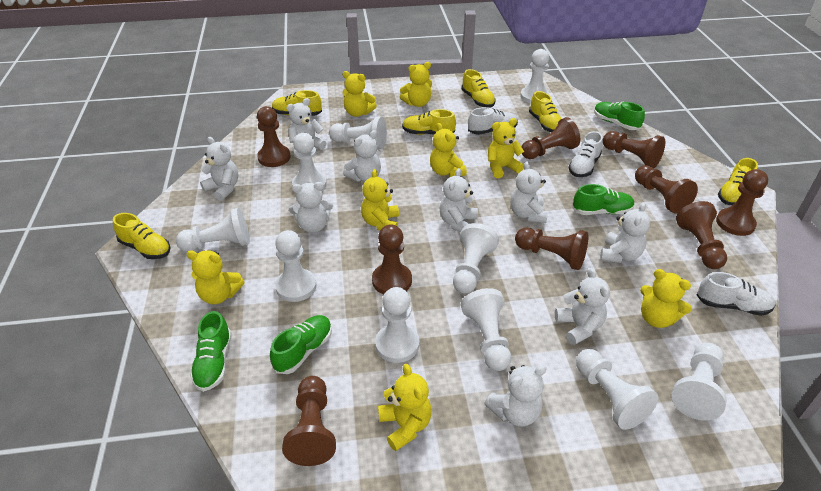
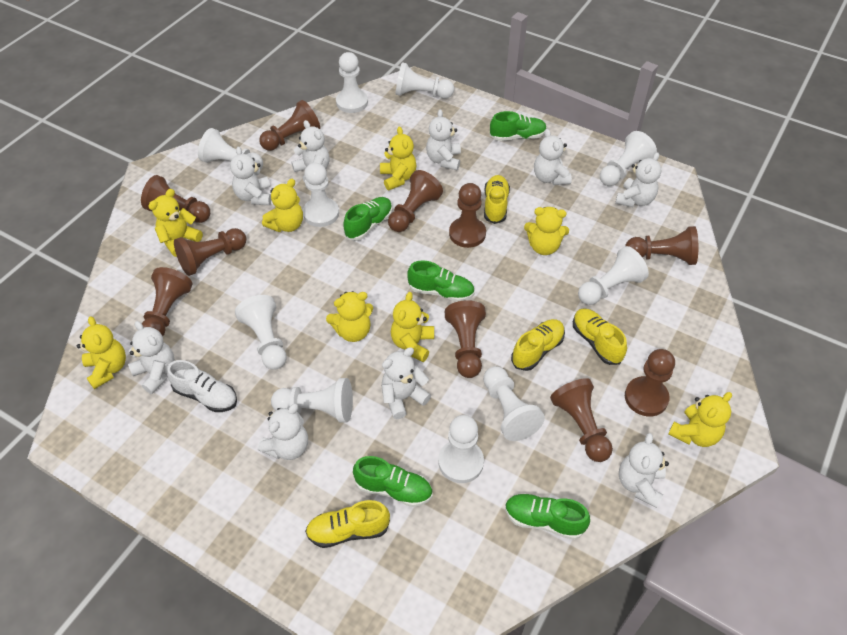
brown pawn: 9 -> 10
green shoe: 4 -> 5
white shoe: 3 -> 1
yellow shoe: 6 -> 4

